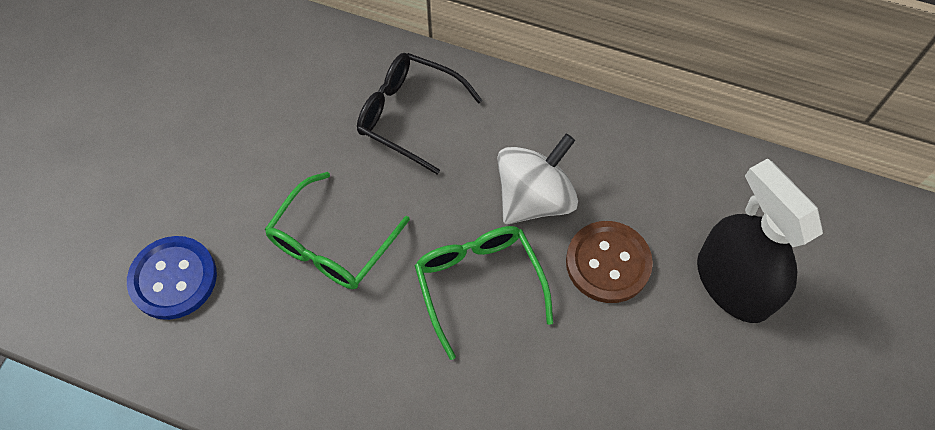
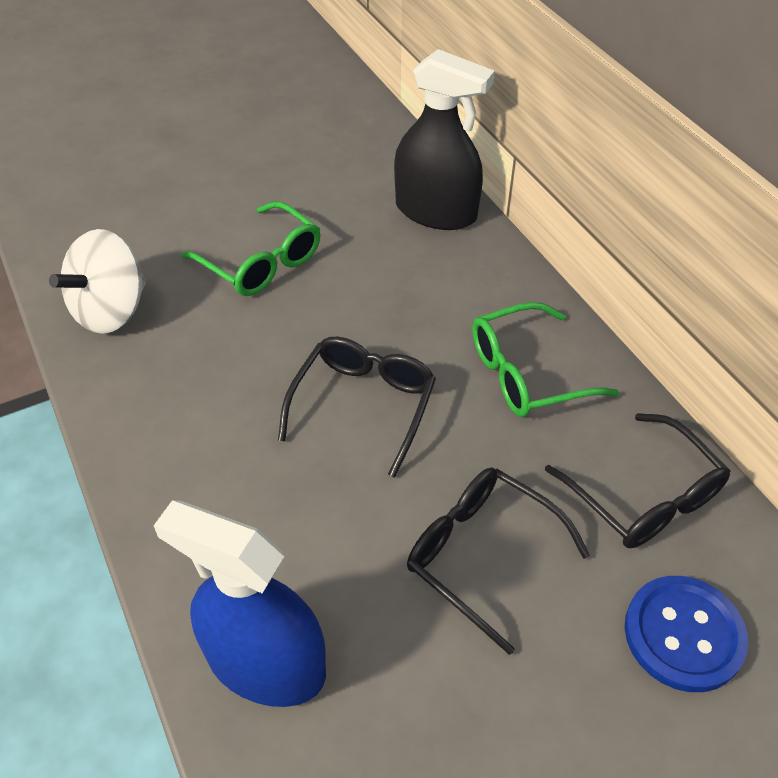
black glasses: 1 -> 3
blue spray bottle: 0 -> 1
brown button: 1 -> 0

